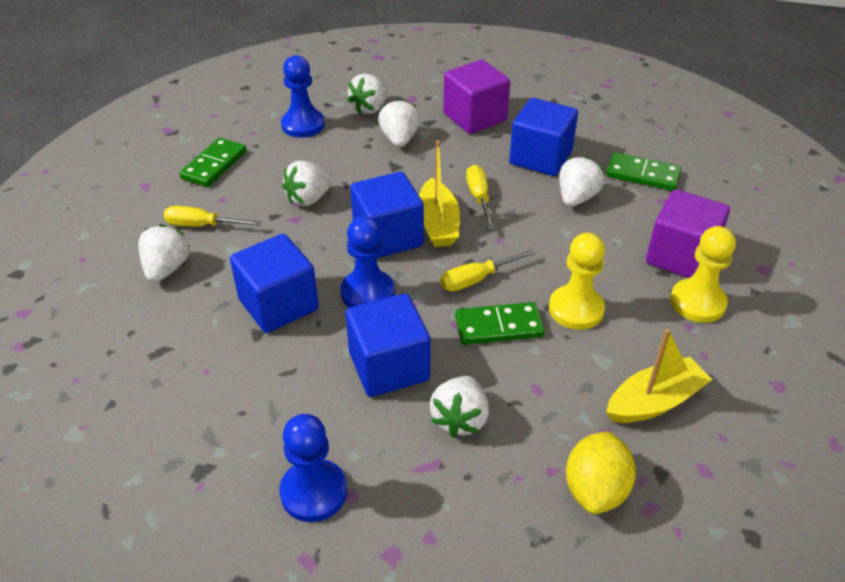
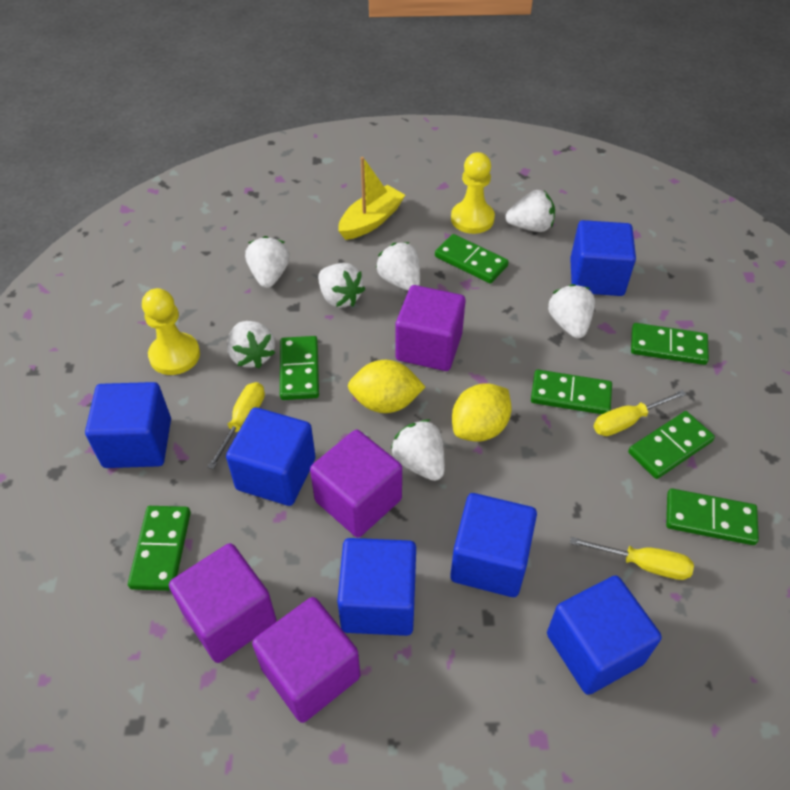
blue cube: 4 -> 6
blue pawn: 3 -> 0
green domino: 3 -> 7
purple cube: 2 -> 4
white strawberry: 6 -> 7
yellow boat: 2 -> 1
yellow lemon: 1 -> 2

